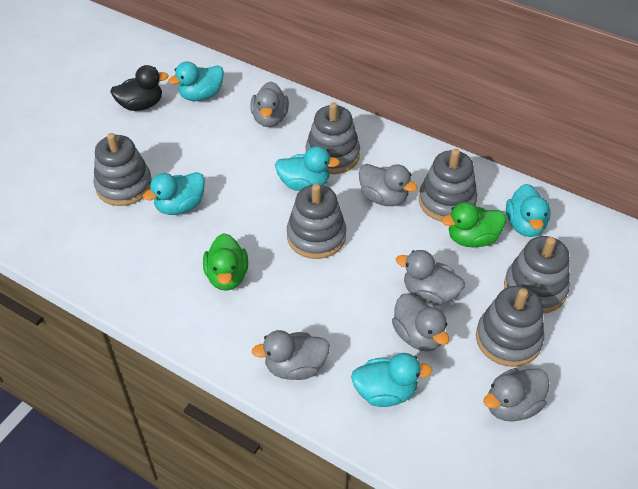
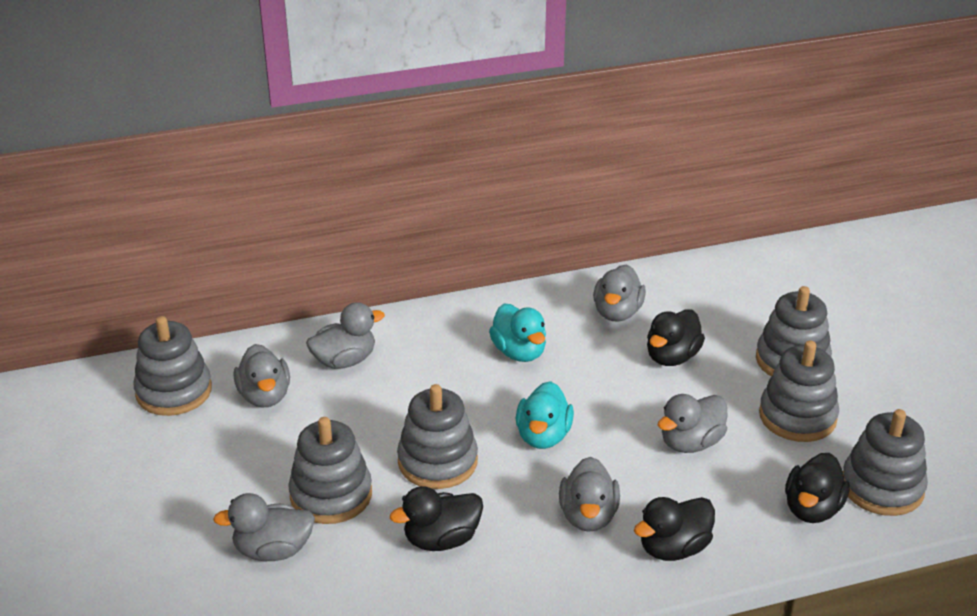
black duck: 1 -> 4
green duck: 2 -> 0
turquoise duck: 5 -> 2

